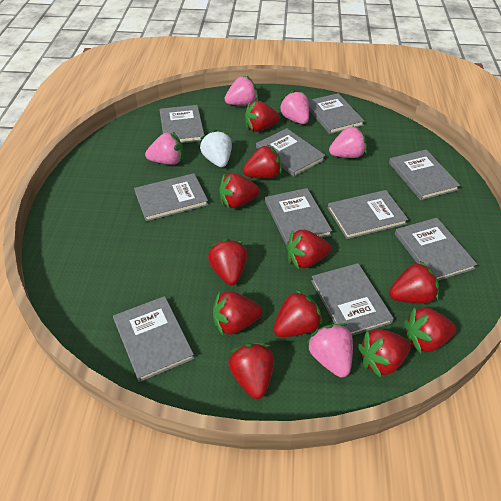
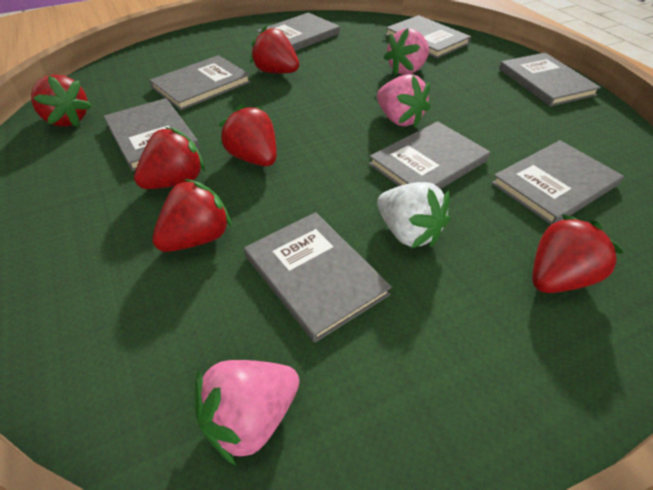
grey book: 10 -> 8
pink strawberry: 5 -> 3
red strawberry: 11 -> 6

